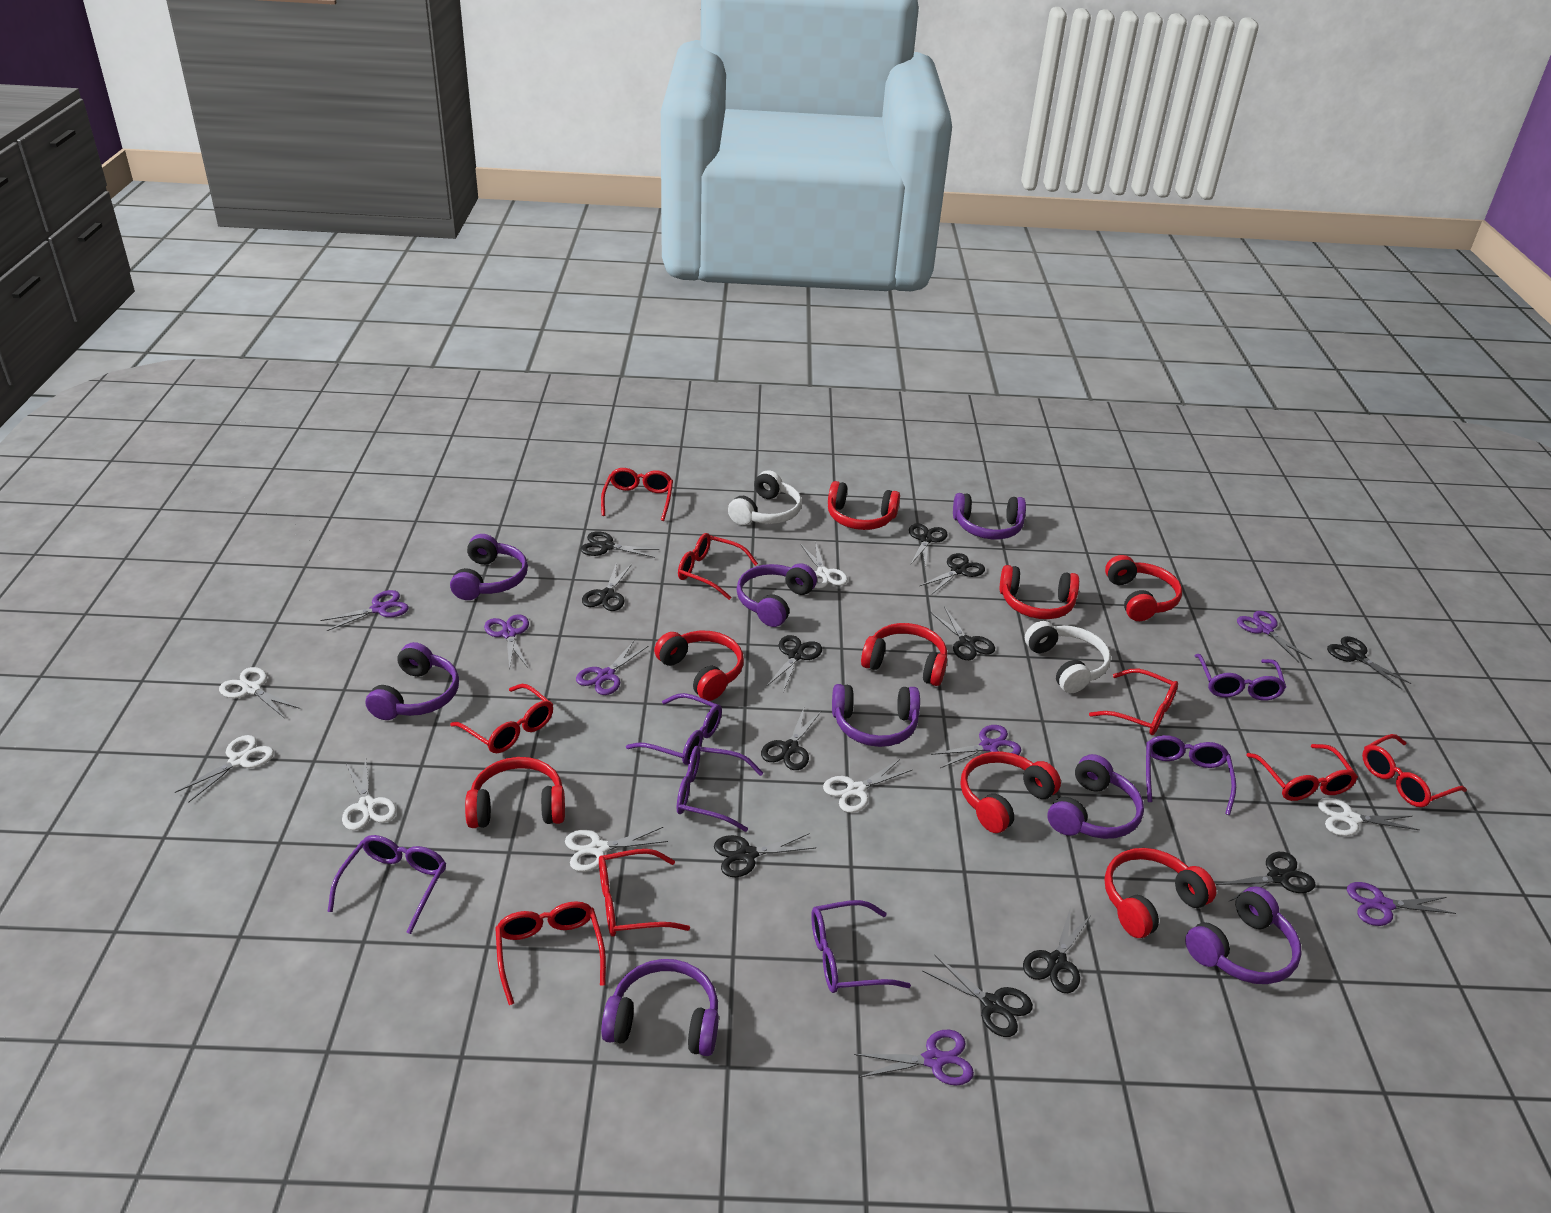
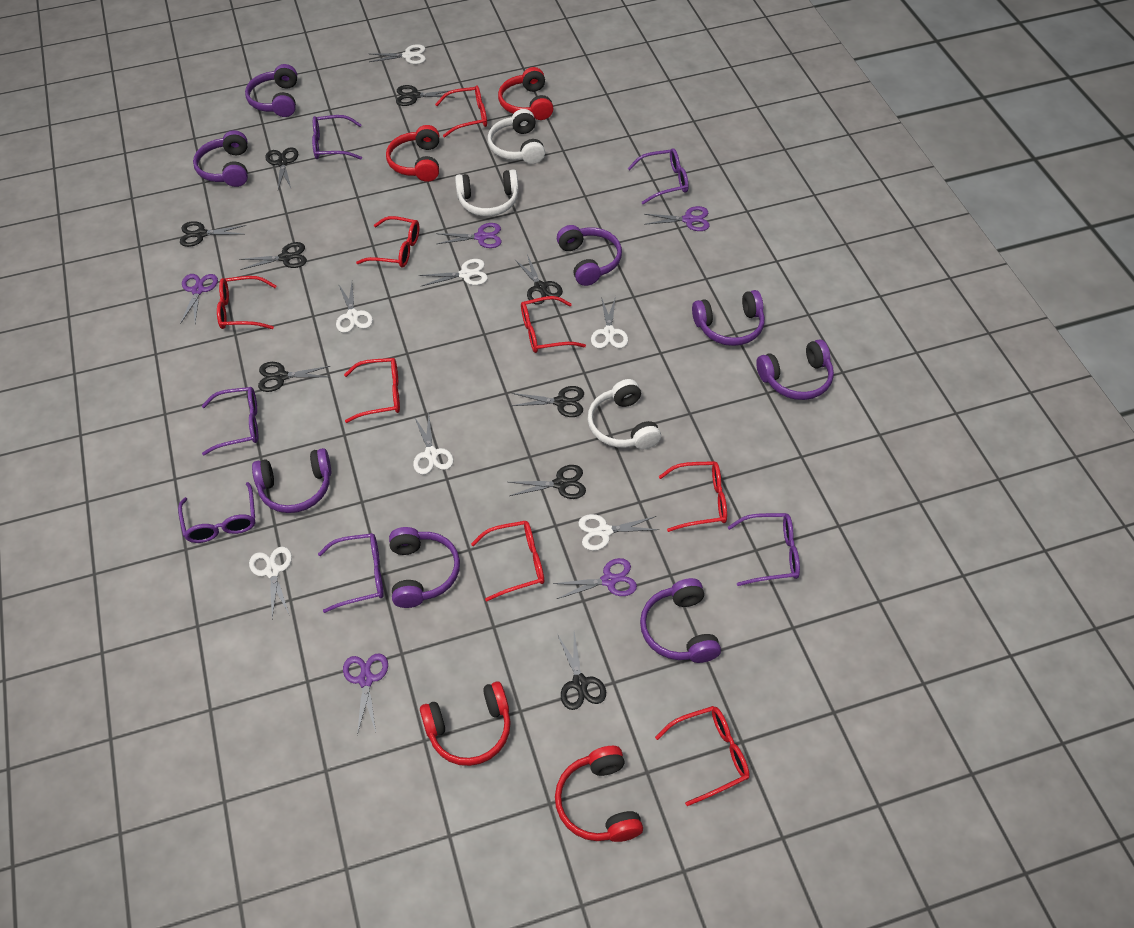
black scissors: 12 -> 9
purple scissors: 7 -> 5
red headphones: 8 -> 4
white headphones: 2 -> 3

